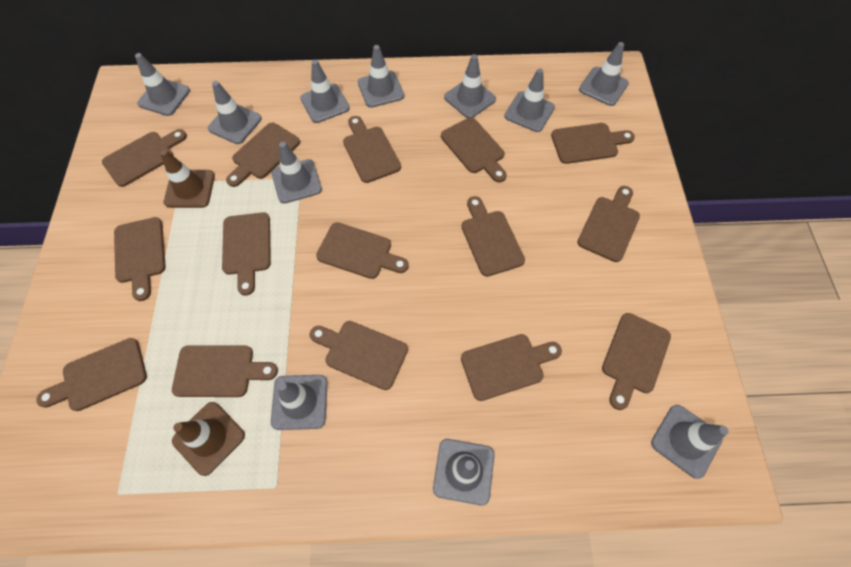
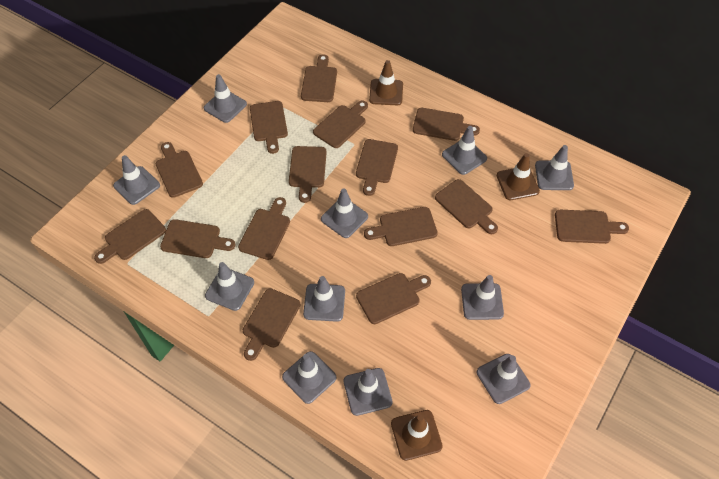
brown traffic cone: 2 -> 3

